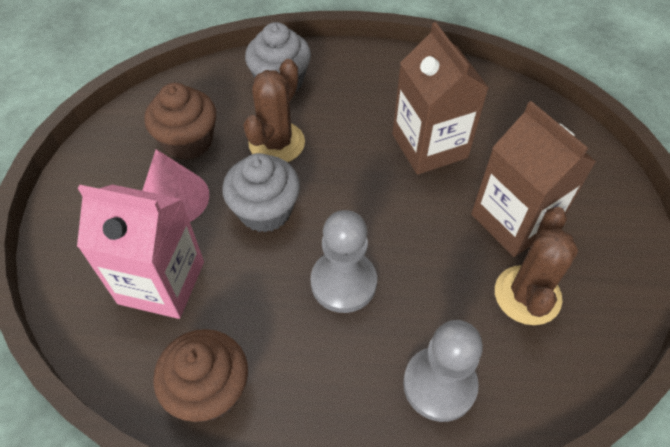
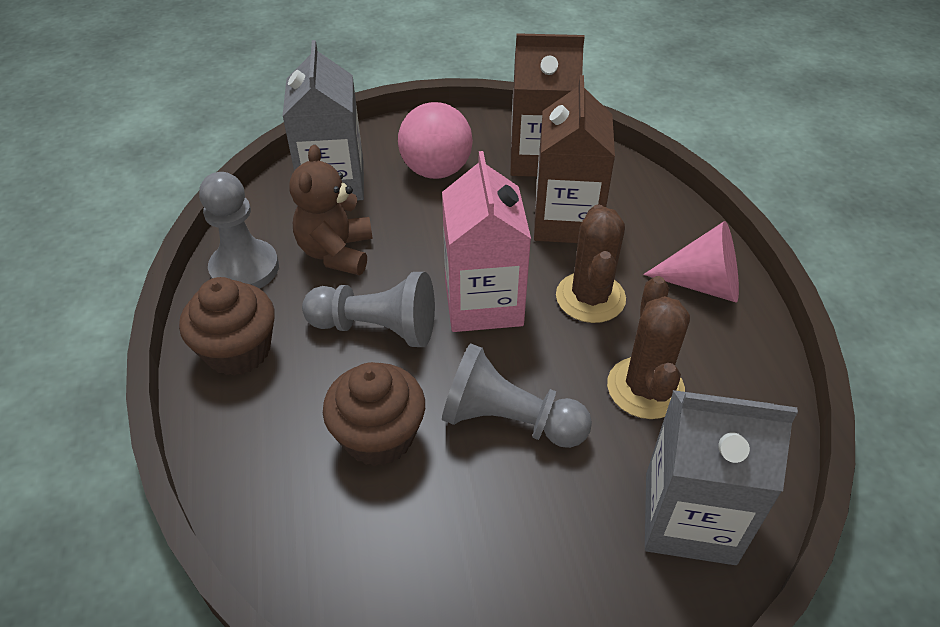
brown teddy bear: 0 -> 1
grey carton: 0 -> 2
grey cupcake: 2 -> 0
grey pawn: 2 -> 3
pink ball: 0 -> 1

